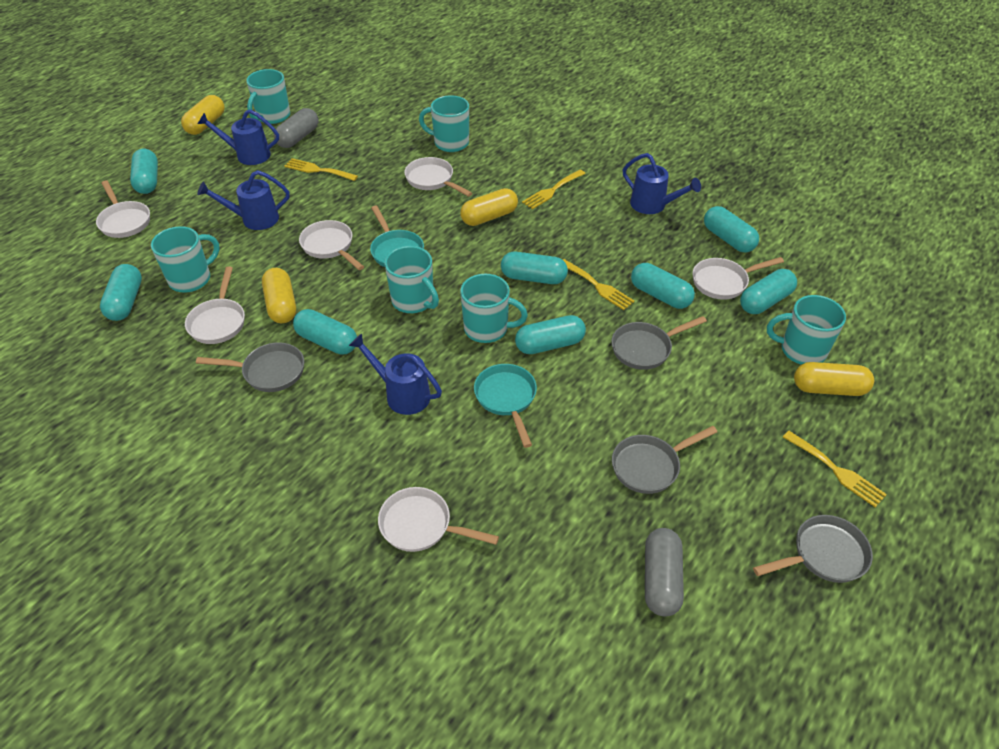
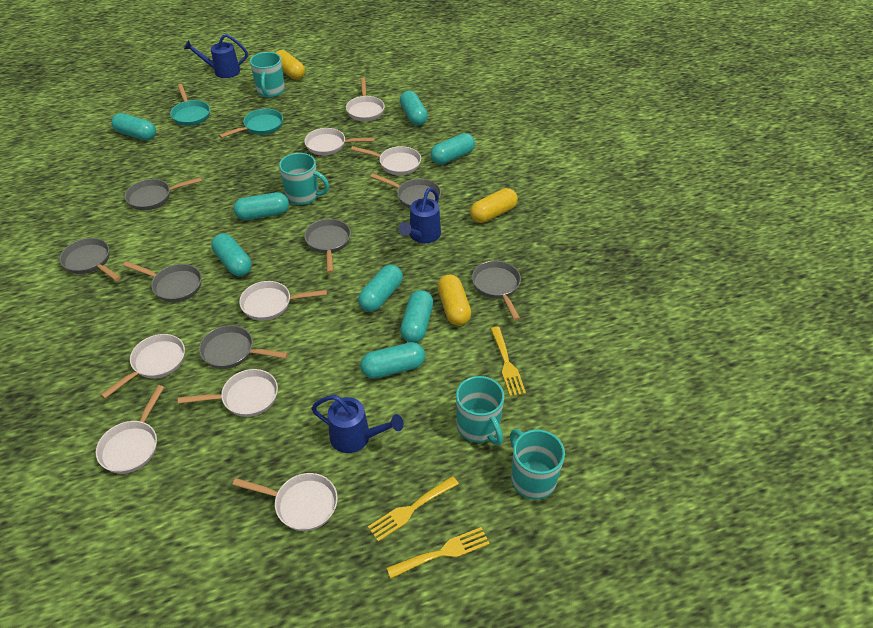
blue watering can: 4 -> 3
grey capsule: 2 -> 0
grey pan: 4 -> 7
turquoise mug: 6 -> 4
white pan: 6 -> 8
yellow capsule: 4 -> 3
yellow fork: 4 -> 3

